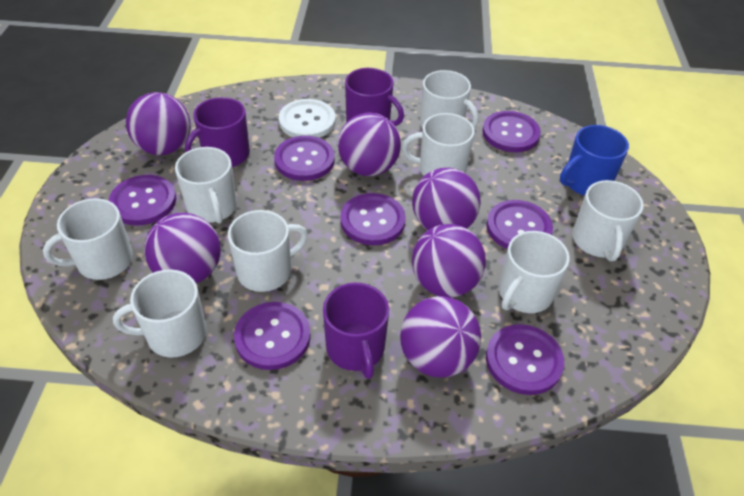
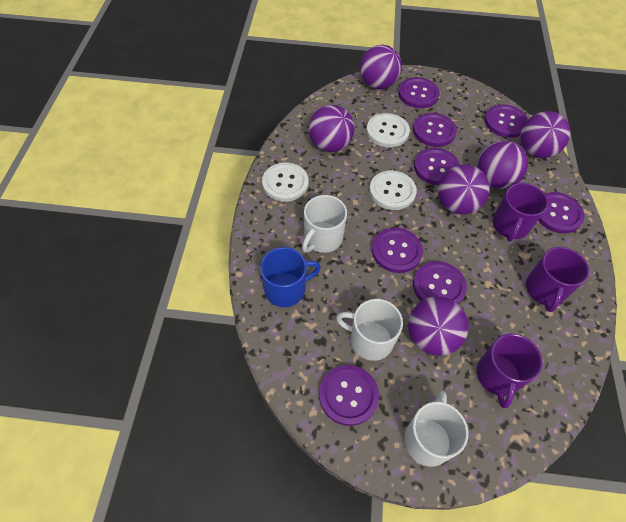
purple button: 7 -> 8
white button: 1 -> 3
white mug: 8 -> 3

